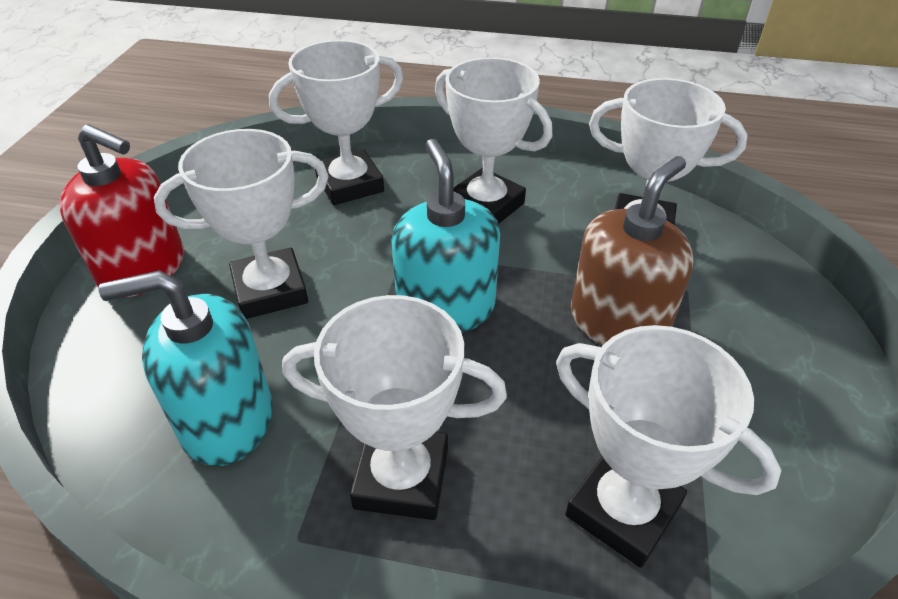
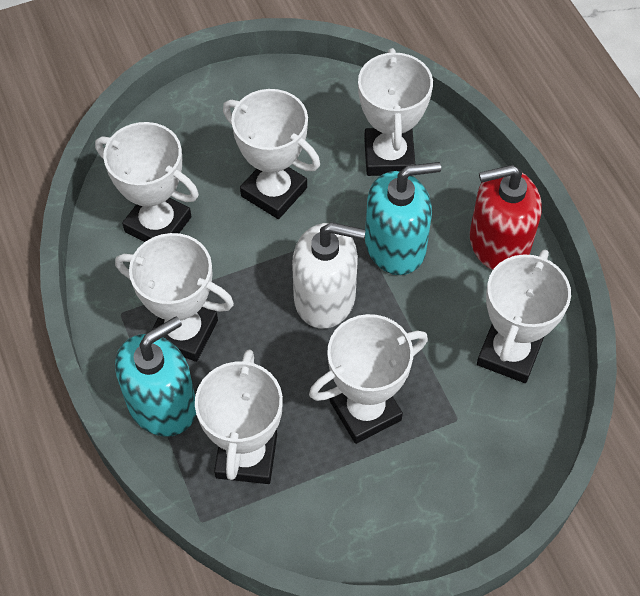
brown soap dispenser: 1 -> 0
white soap dispenser: 0 -> 1
white trophy: 6 -> 7

